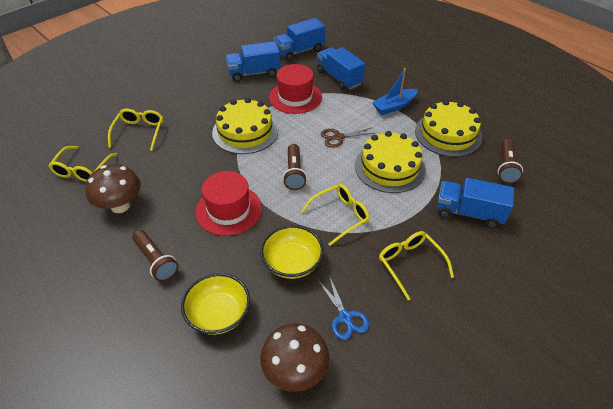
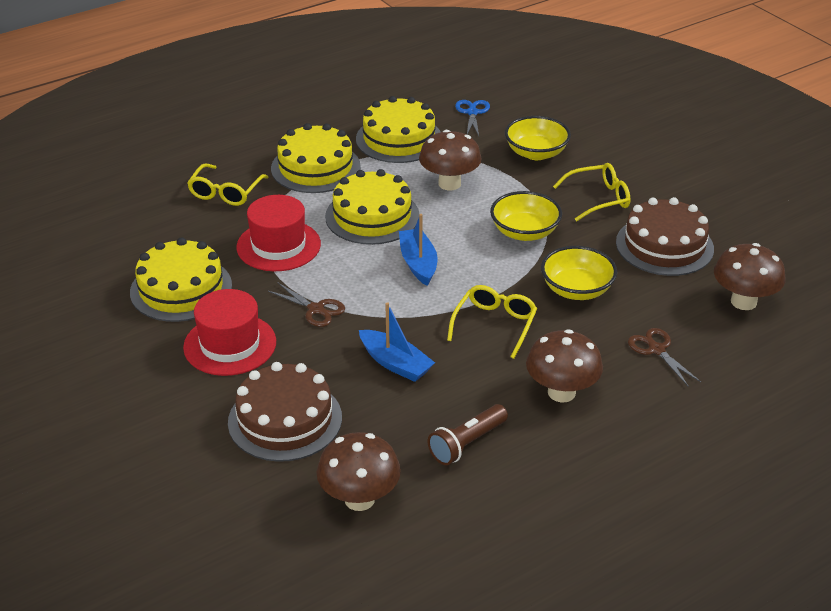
blue boat: 1 -> 2
blue truck: 4 -> 0
brown cake: 0 -> 2
brown flashlight: 3 -> 1
brown mushroom: 2 -> 4
brown scissors: 1 -> 2
yellow bowl: 2 -> 3
yellow cake: 3 -> 4
yellow glasses: 4 -> 3

